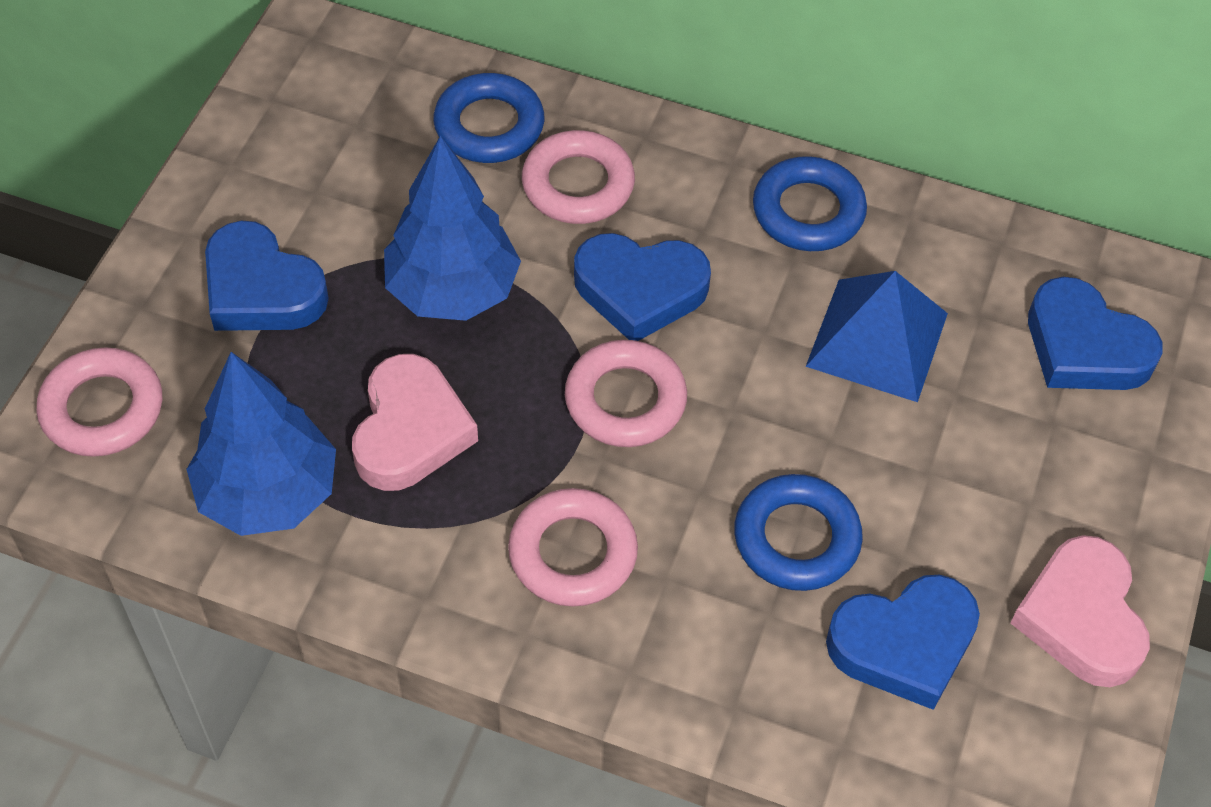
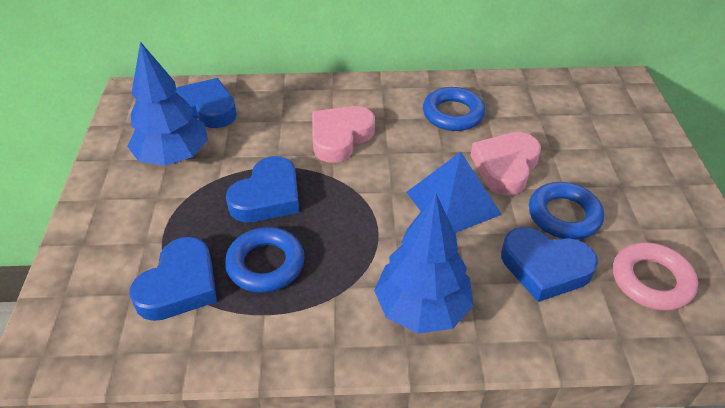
pink ring: 4 -> 1

